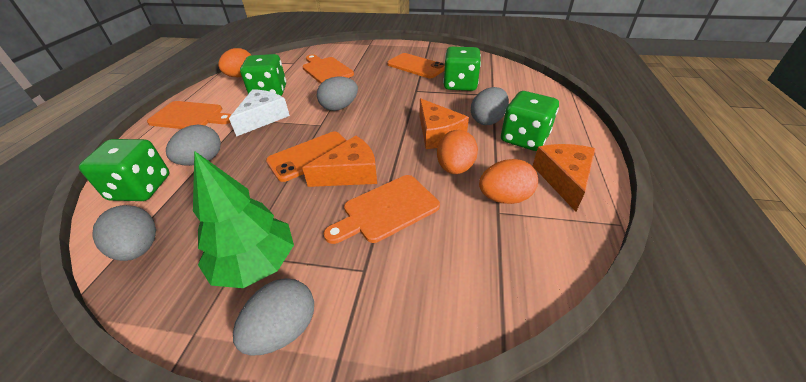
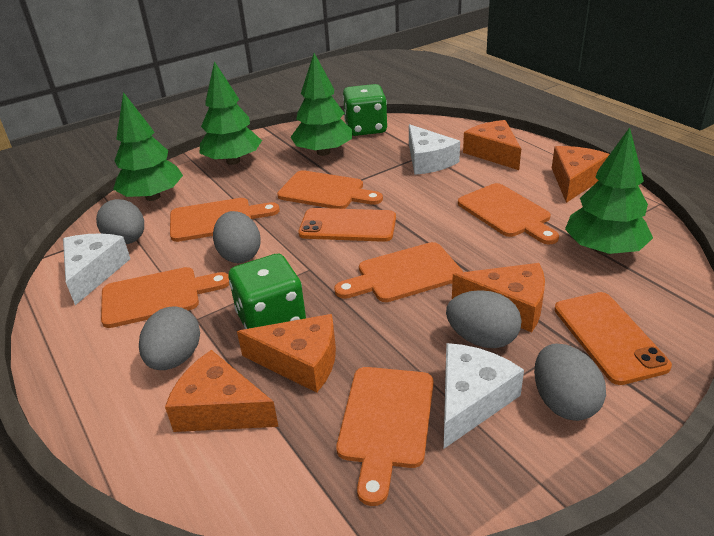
green dice: 4 -> 2
green tree: 1 -> 4
orange cheese: 3 -> 5
orange cutting board: 3 -> 6
orange egg: 3 -> 0
white cheese: 1 -> 3

